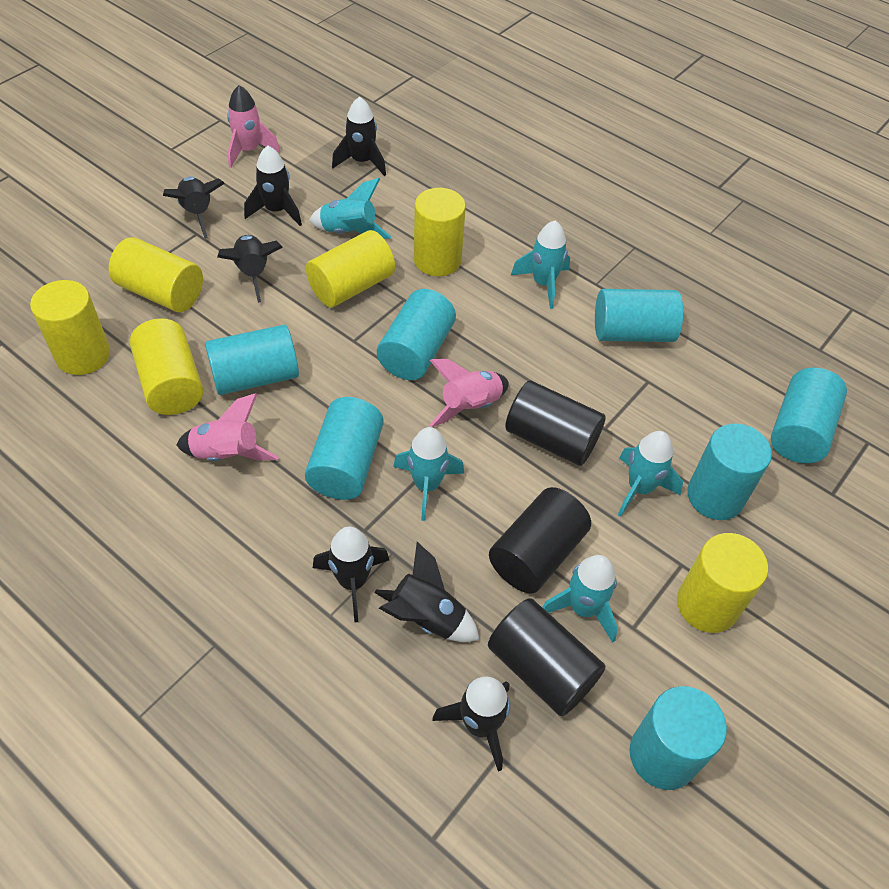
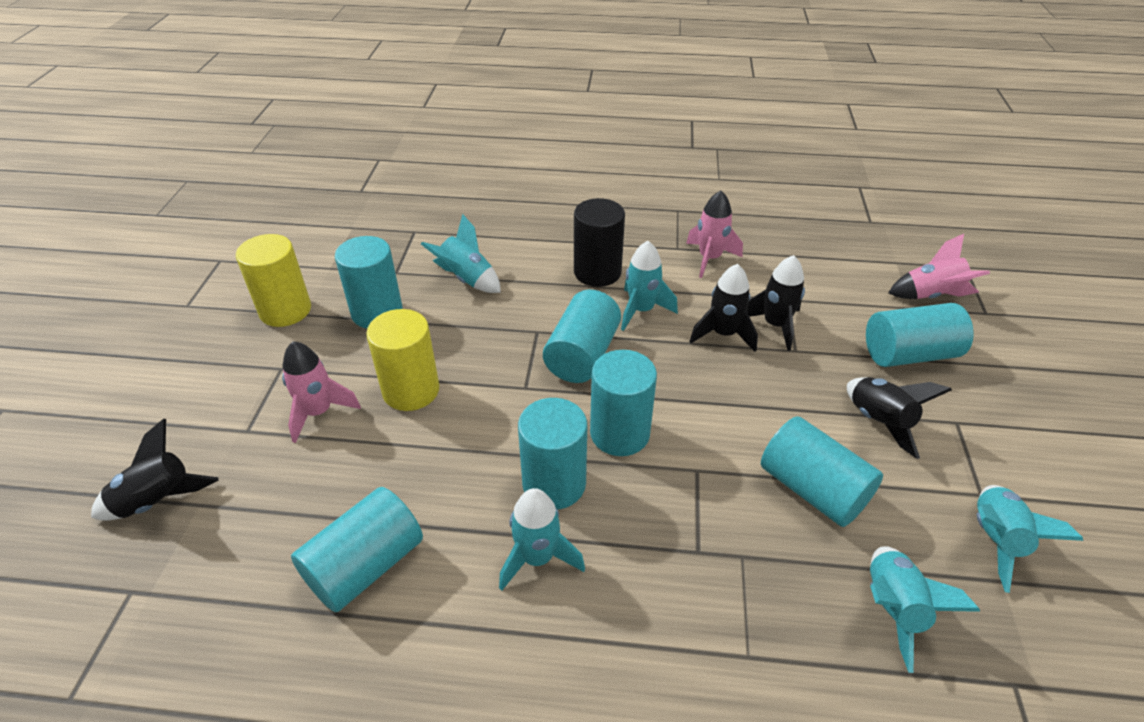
black cylinder: 3 -> 1
black rocket: 7 -> 4
yellow cylinder: 6 -> 2

